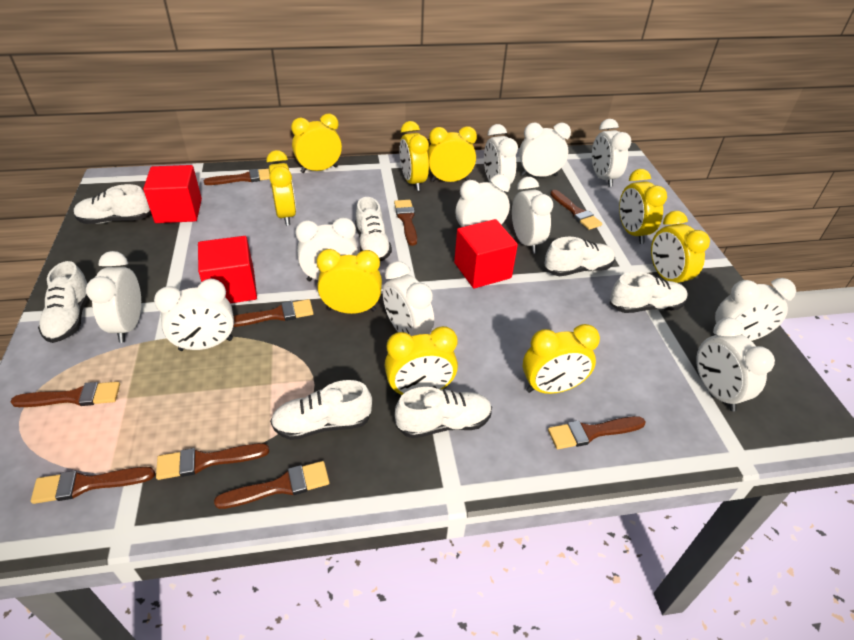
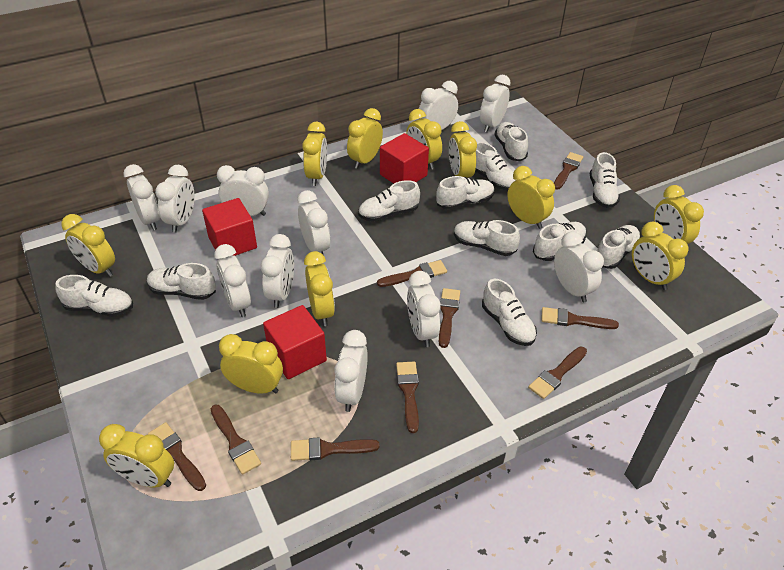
white shoe: 7 -> 11
yellow clock: 9 -> 11

